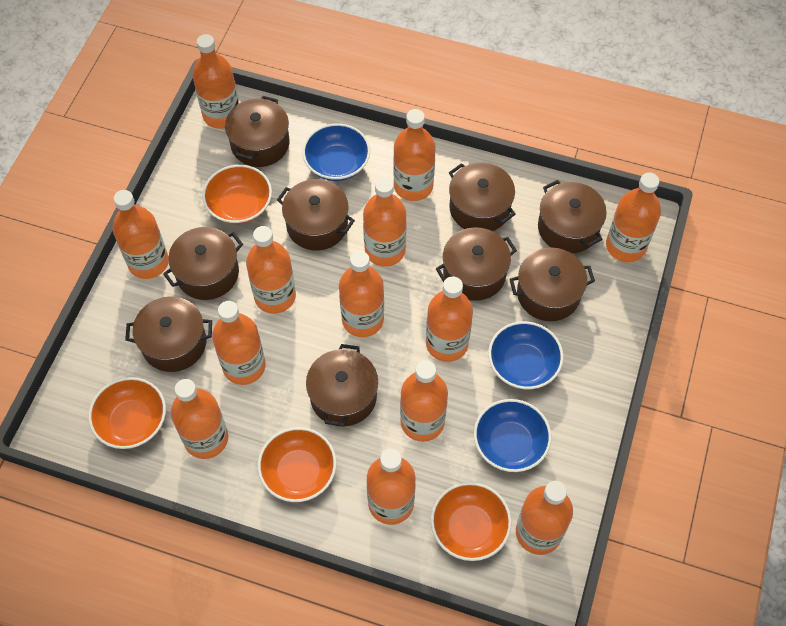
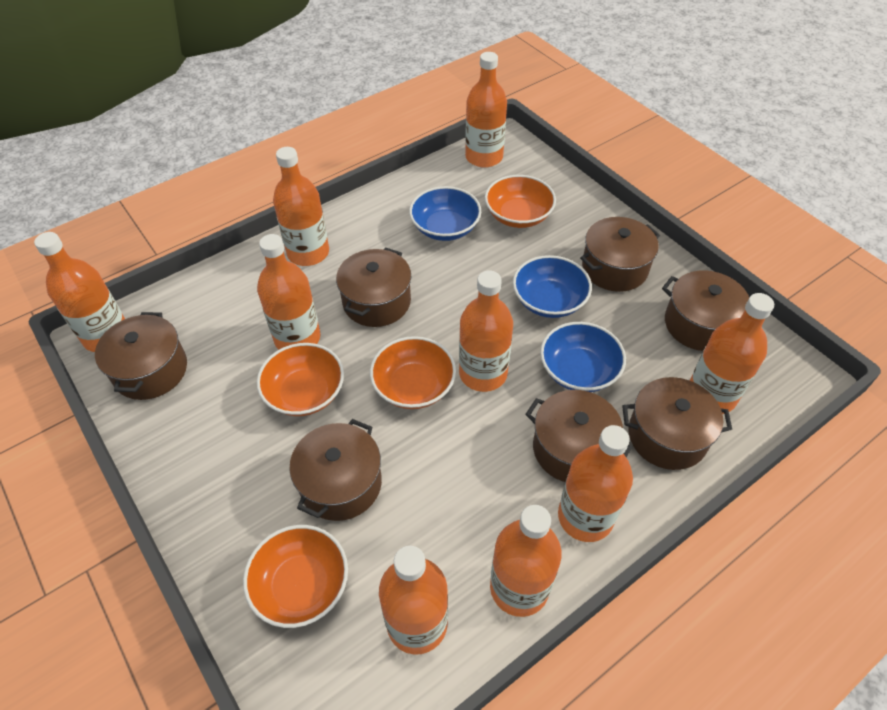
brown pot: 9 -> 7
orange bottle: 13 -> 9

